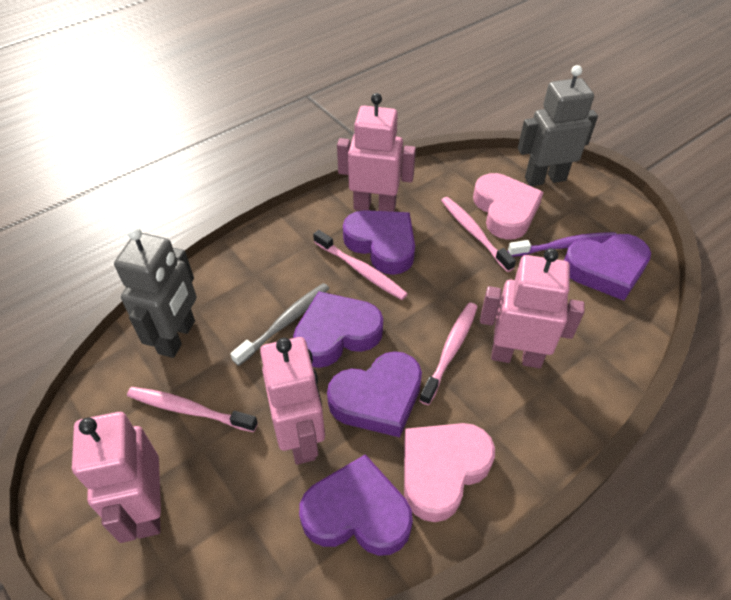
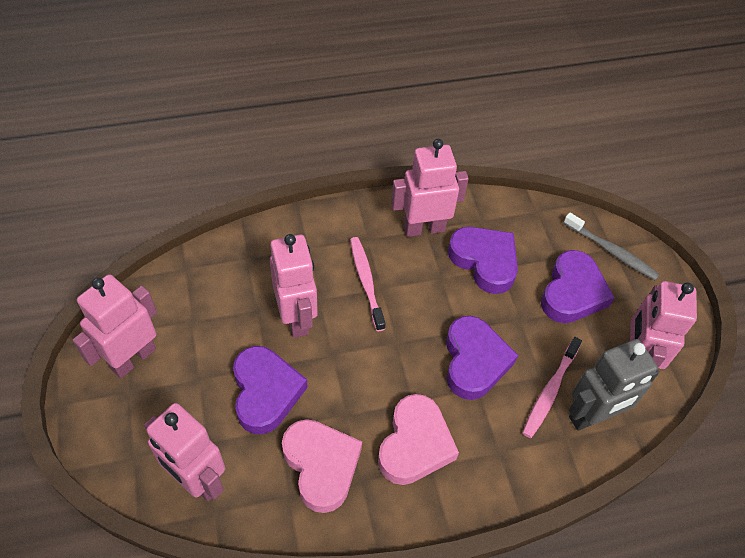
grey robot: 2 -> 1
pink robot: 4 -> 5
pink toothbrush: 4 -> 2
purple heart: 5 -> 4
purple toothbrush: 1 -> 0

